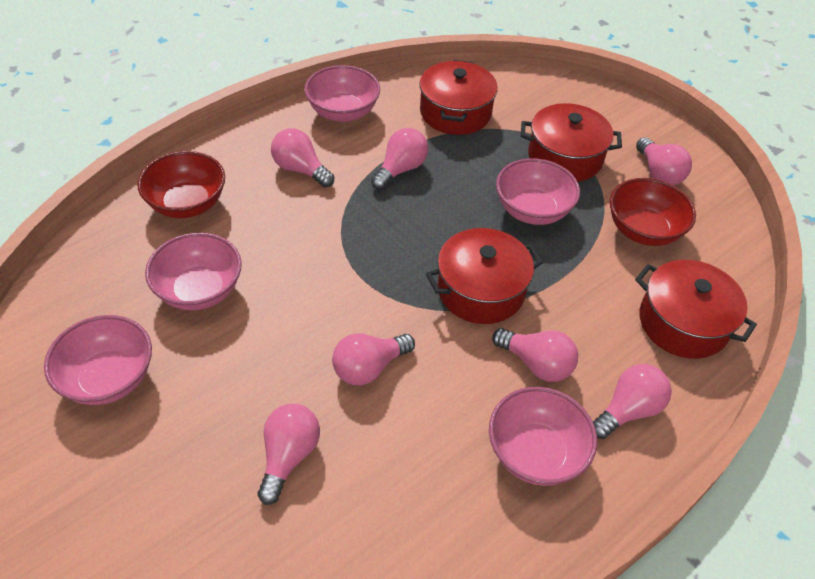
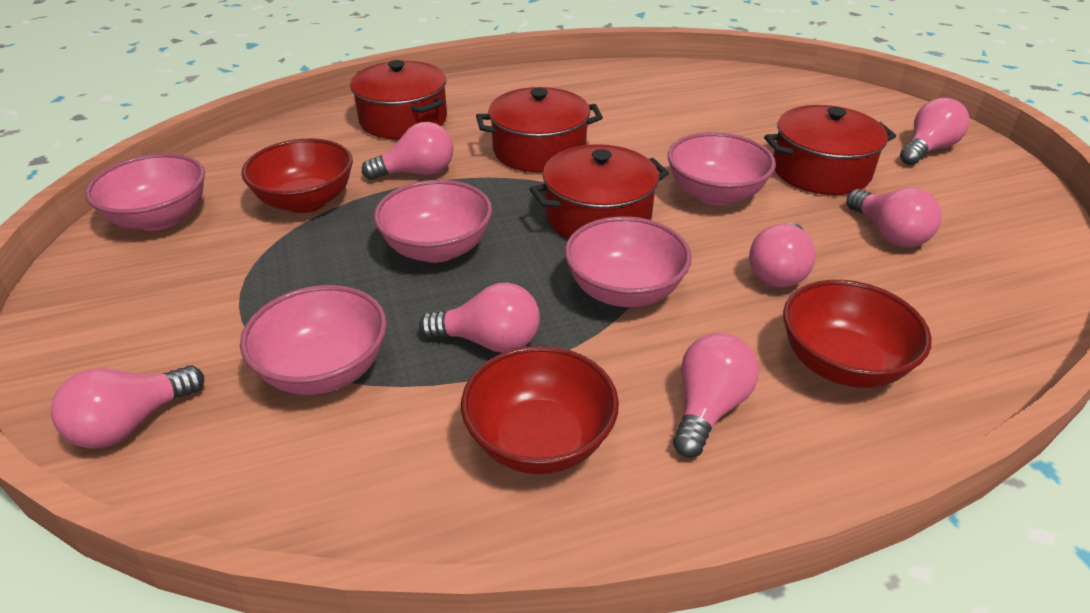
red bowl: 2 -> 3

